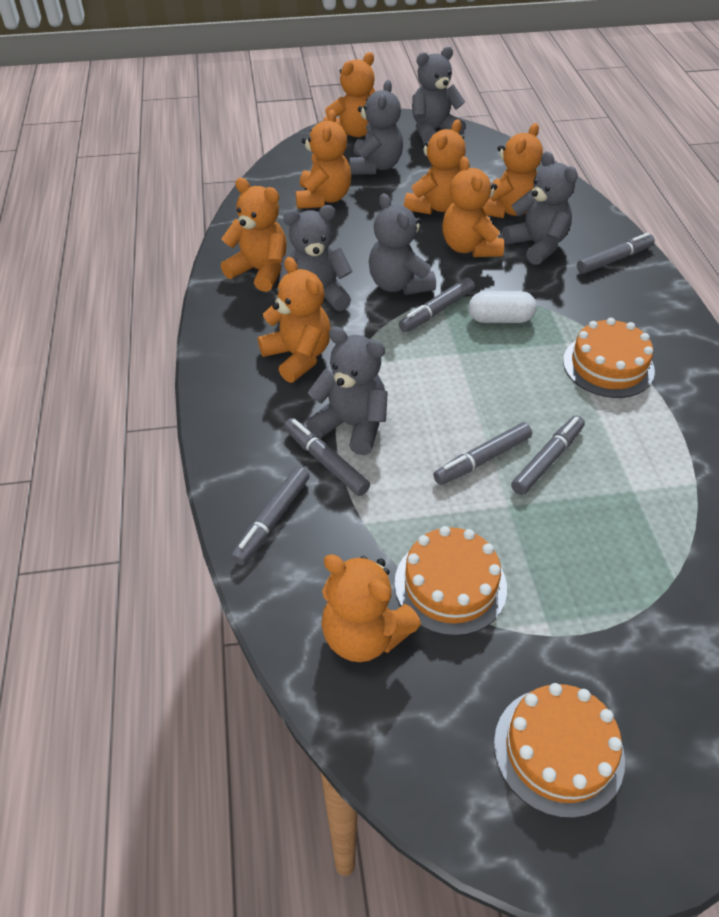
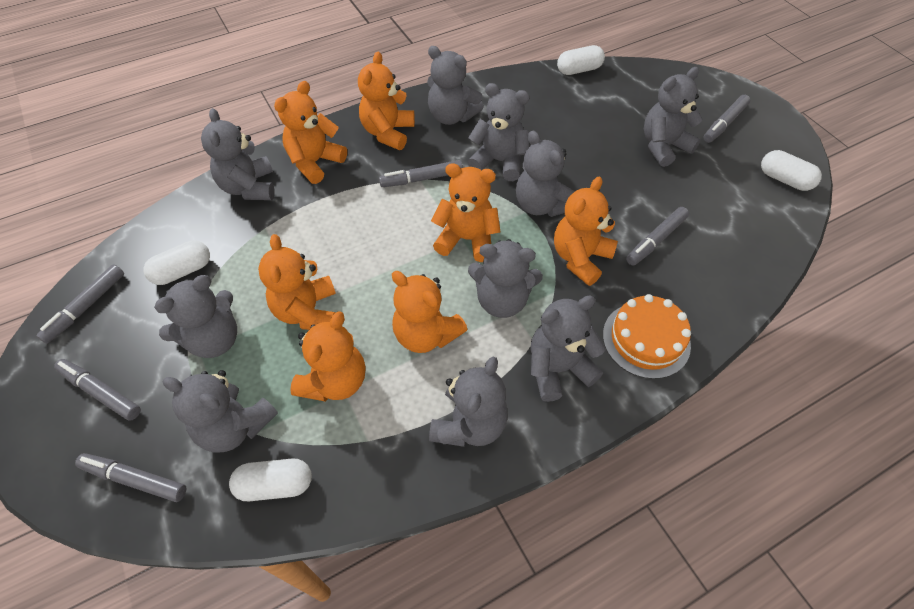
grey teddy bear: 6 -> 10
orange cake: 3 -> 1
orange teddy bear: 8 -> 7
white capsule: 1 -> 4

